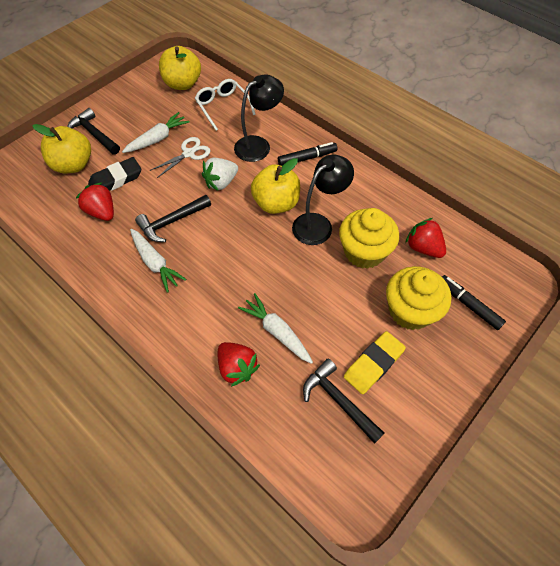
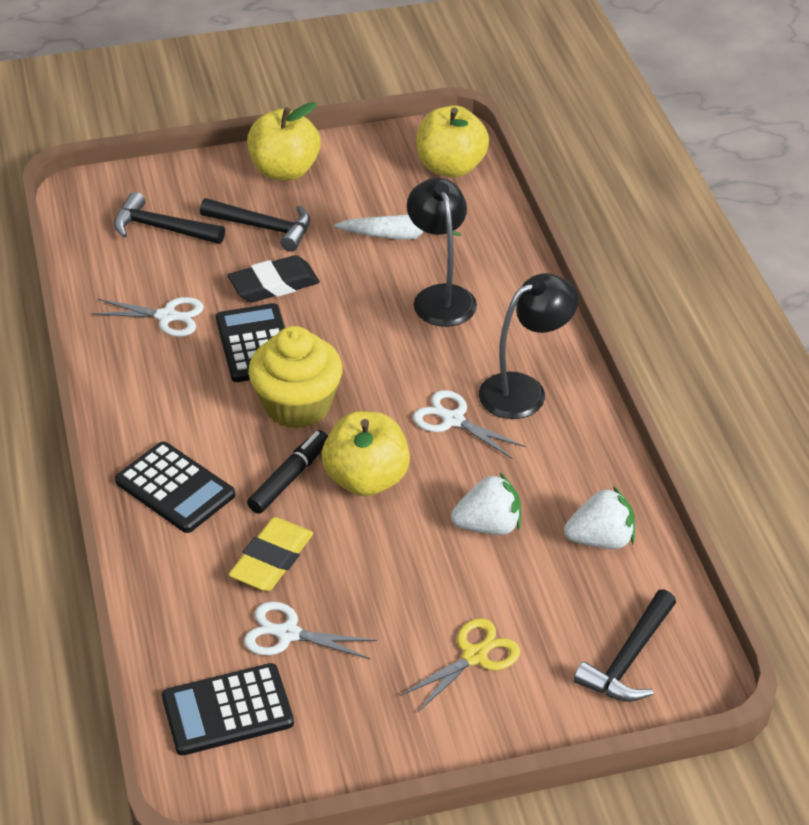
black calculator: 0 -> 3
black marker: 2 -> 1
red strawberry: 3 -> 0
white carrot: 3 -> 1
white glasses: 1 -> 0
white scissors: 1 -> 3
white strawberry: 1 -> 2
yellow cupcake: 2 -> 1
yellow scissors: 0 -> 1

